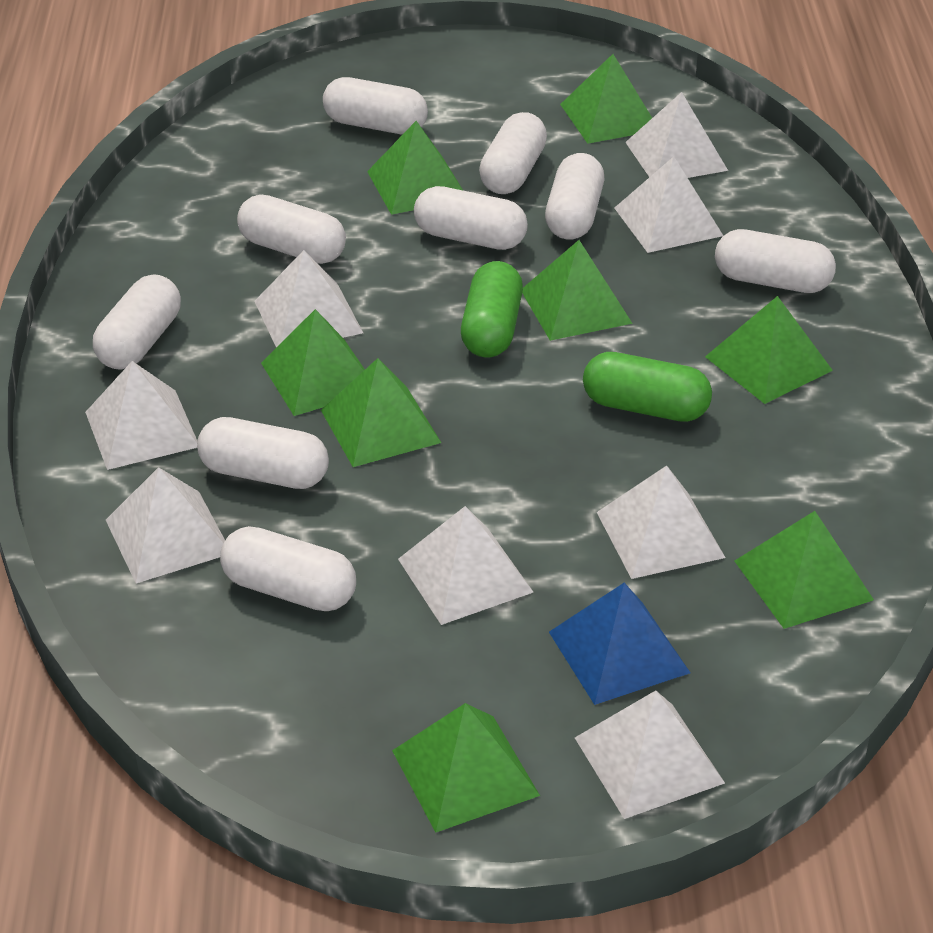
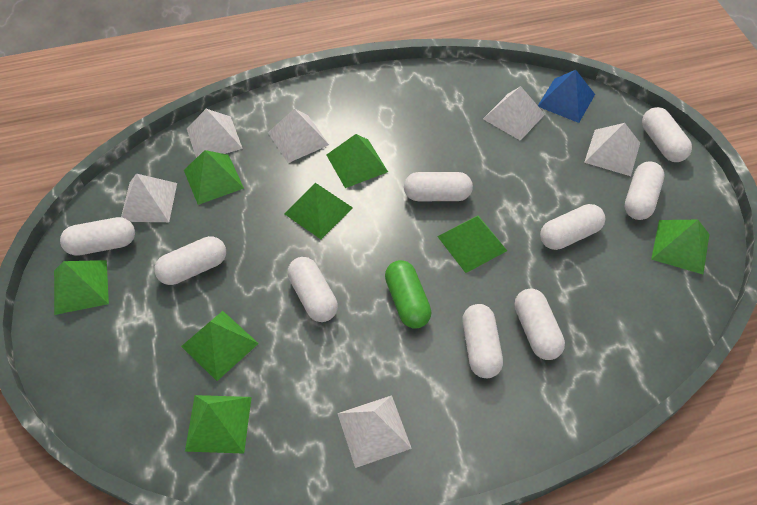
green capsule: 2 -> 1
white pyramid: 8 -> 6

